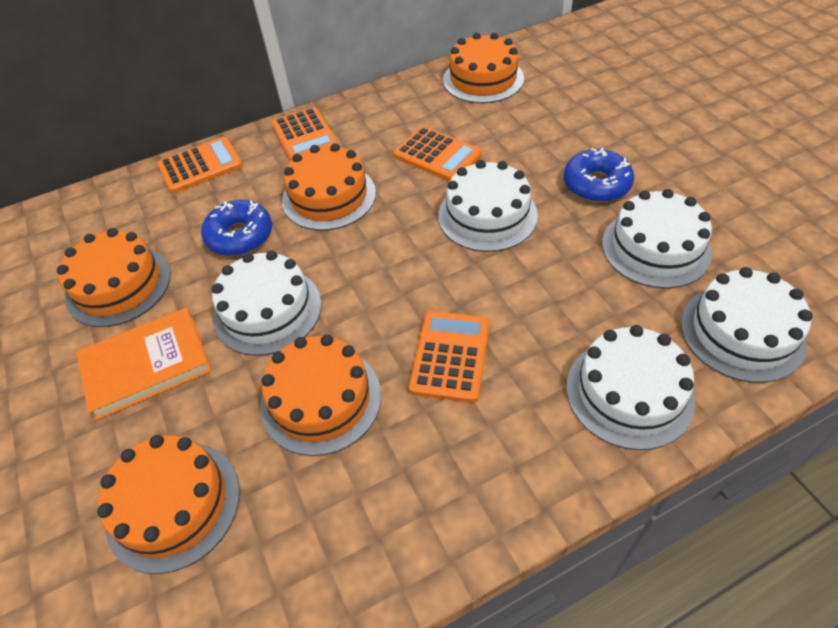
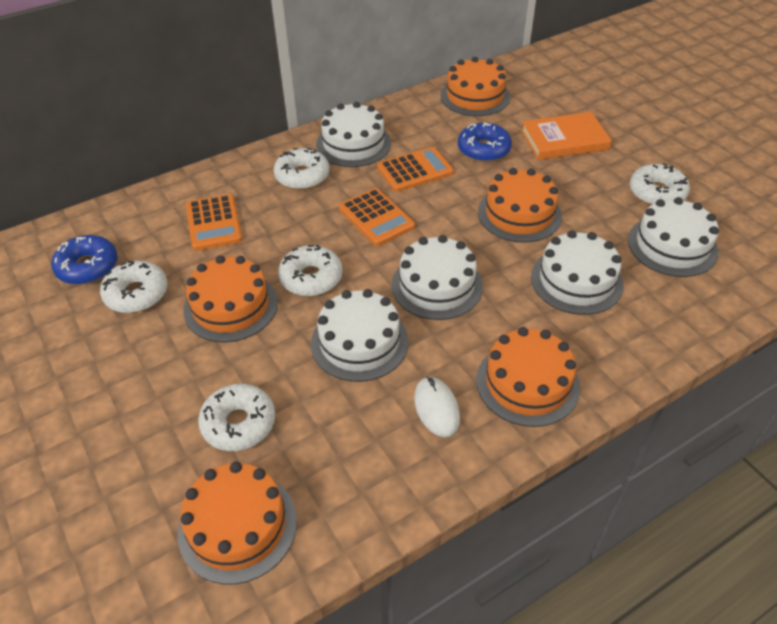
orange calculator: 4 -> 3
white donut: 0 -> 5
white mouse: 0 -> 1

